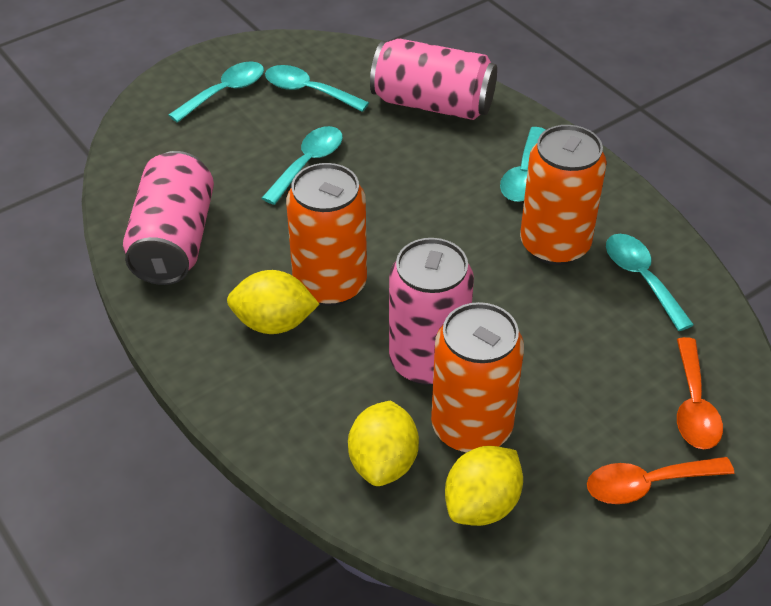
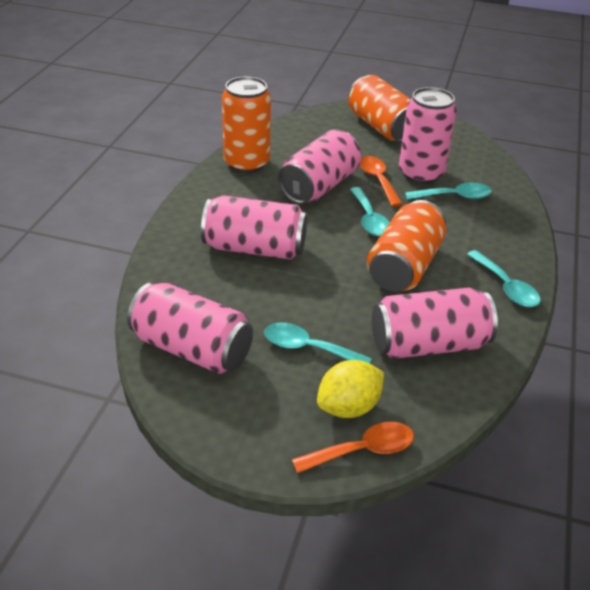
pink can: 3 -> 5
turquoise spoon: 5 -> 4
yellow lemon: 3 -> 1

